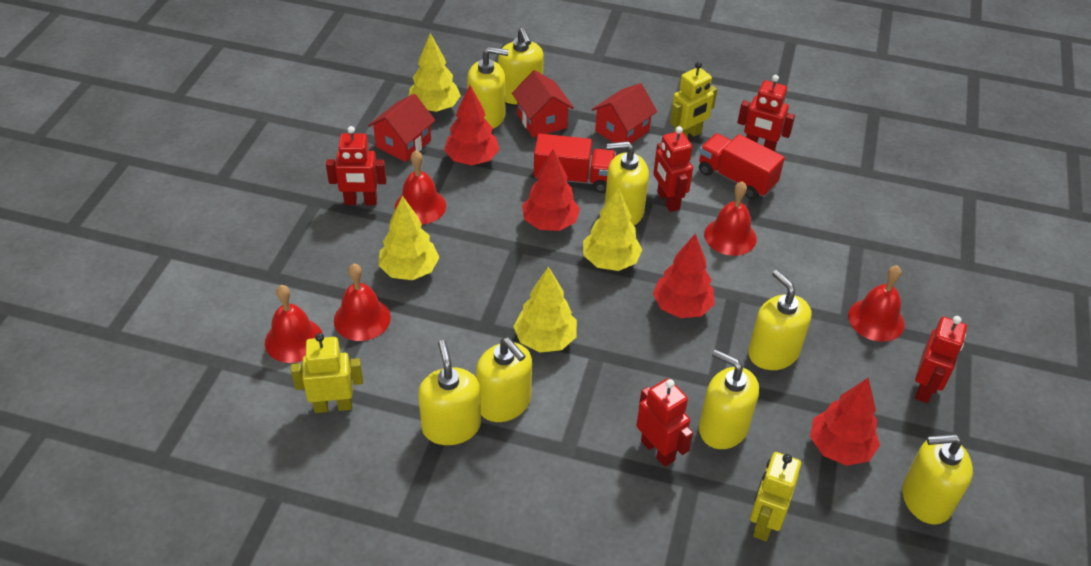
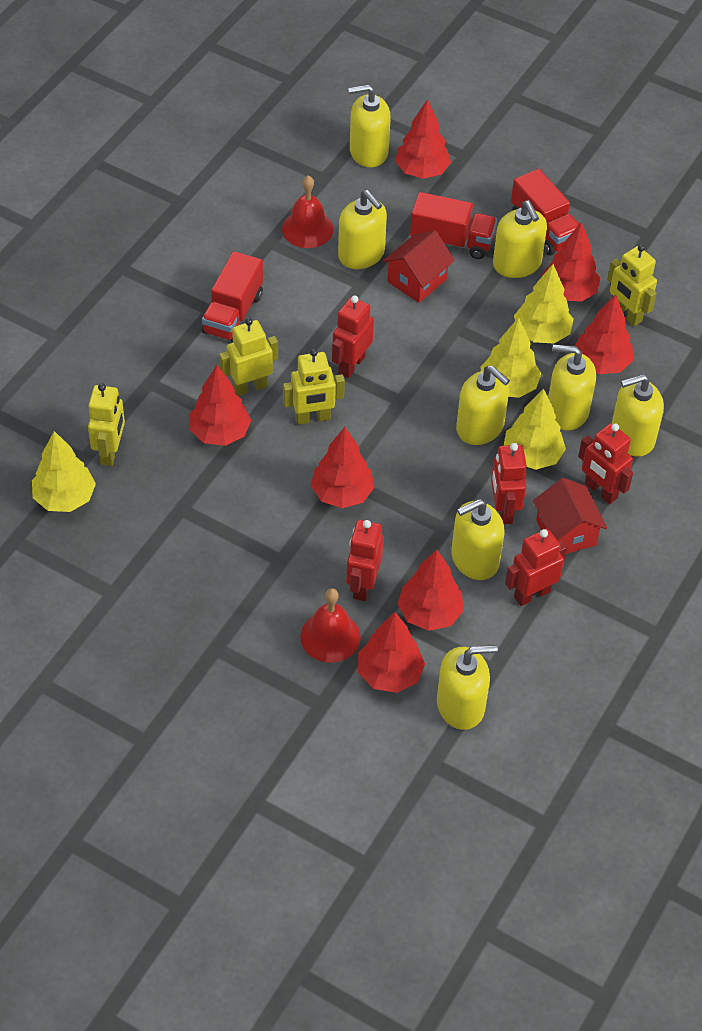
red bell: 5 -> 2
red house: 3 -> 2
red tree: 4 -> 7
red truck: 2 -> 3
yellow robot: 3 -> 4

